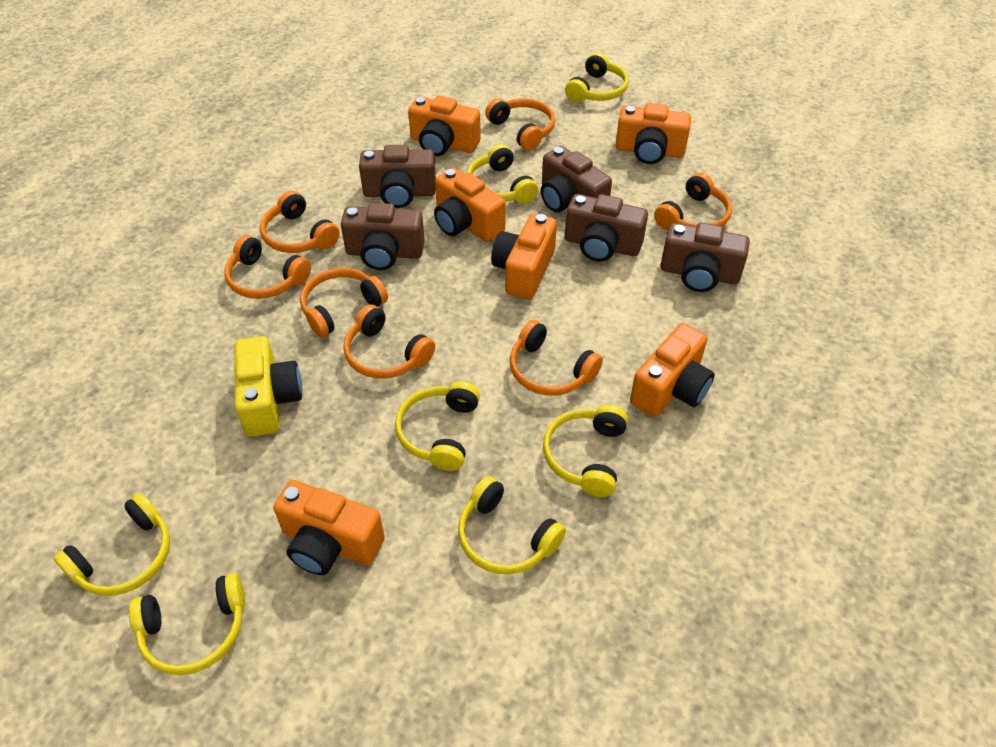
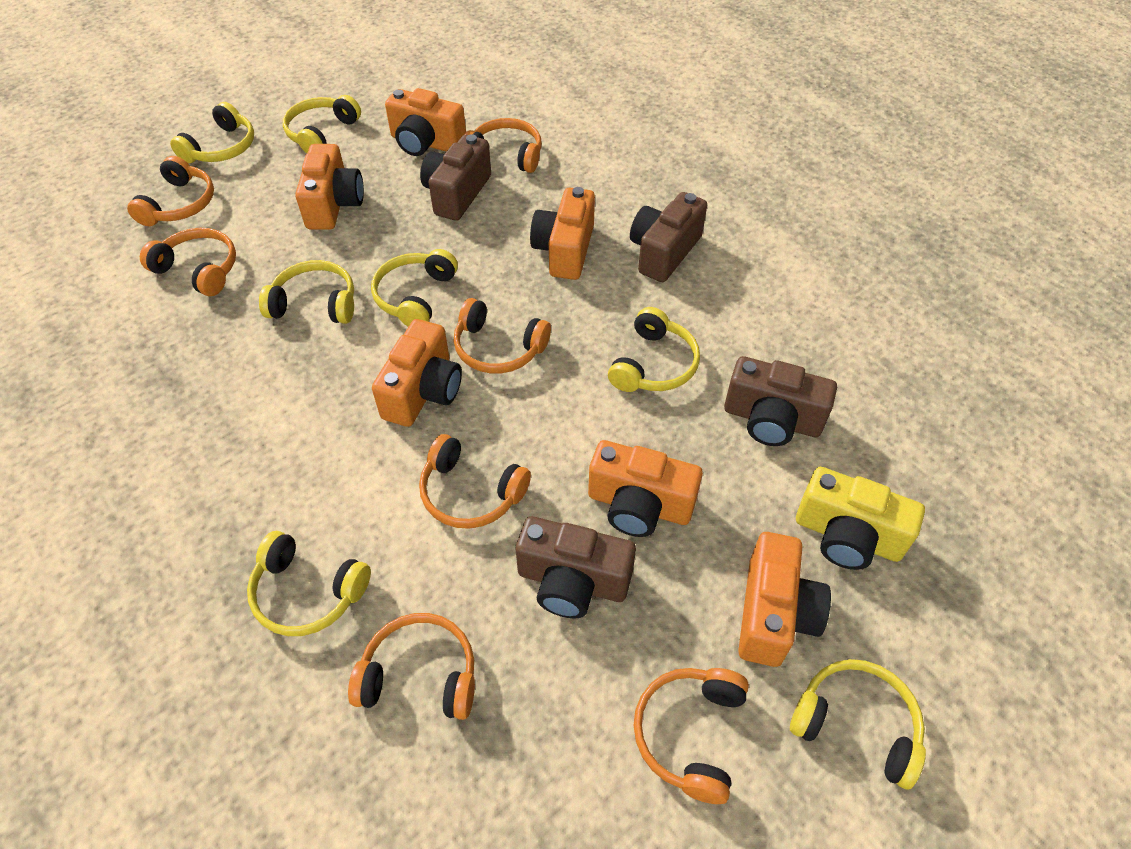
brown camera: 5 -> 4

